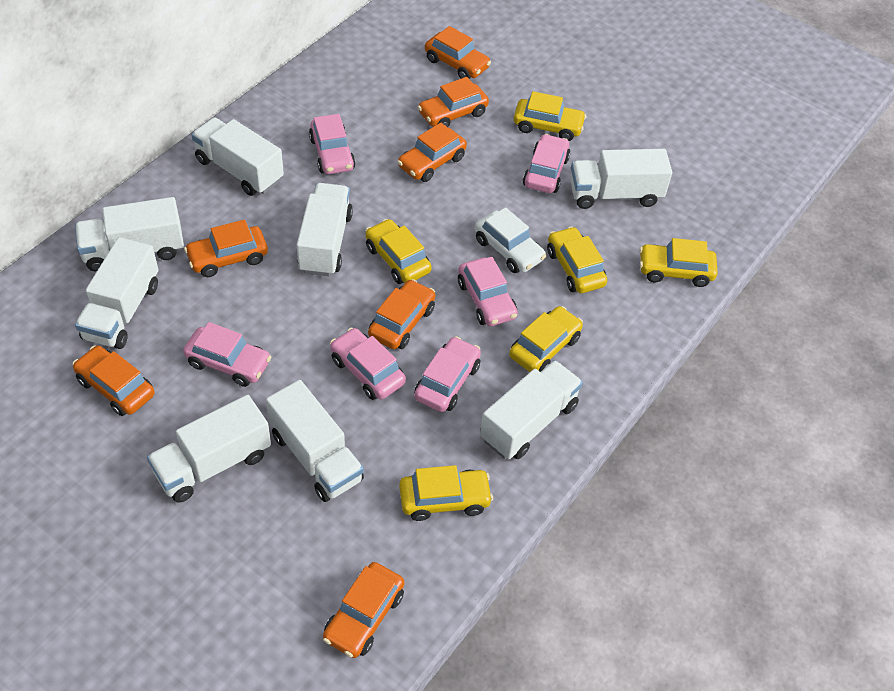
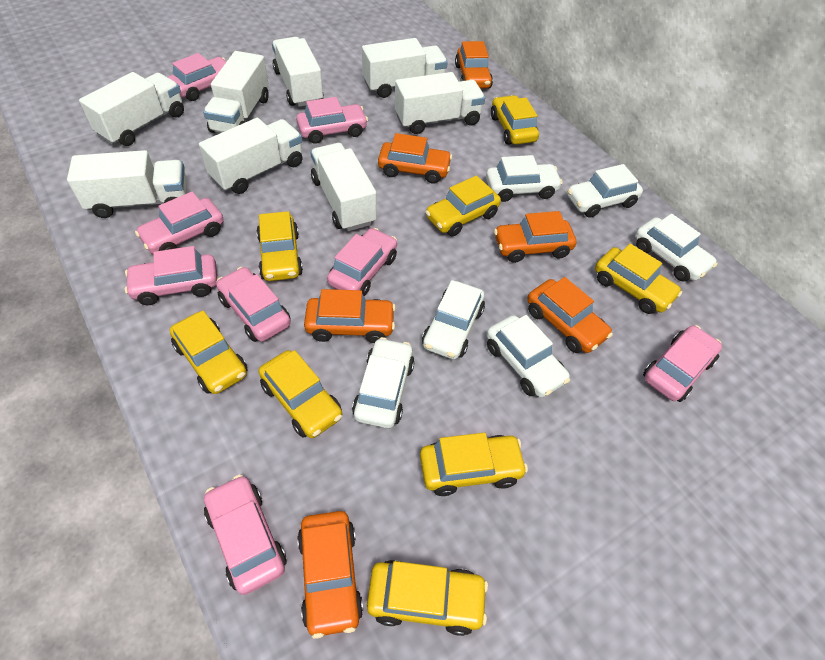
orange car: 7 -> 6
pink car: 6 -> 8
white car: 1 -> 6
yellow car: 6 -> 8

